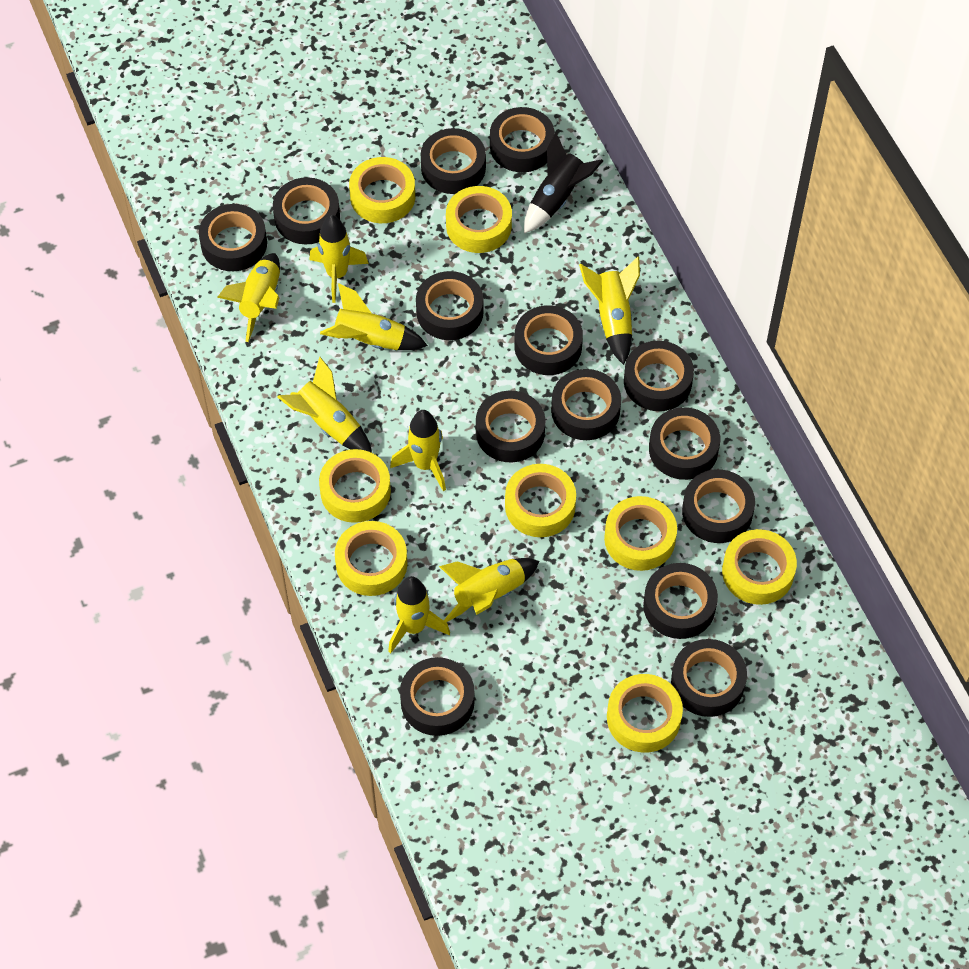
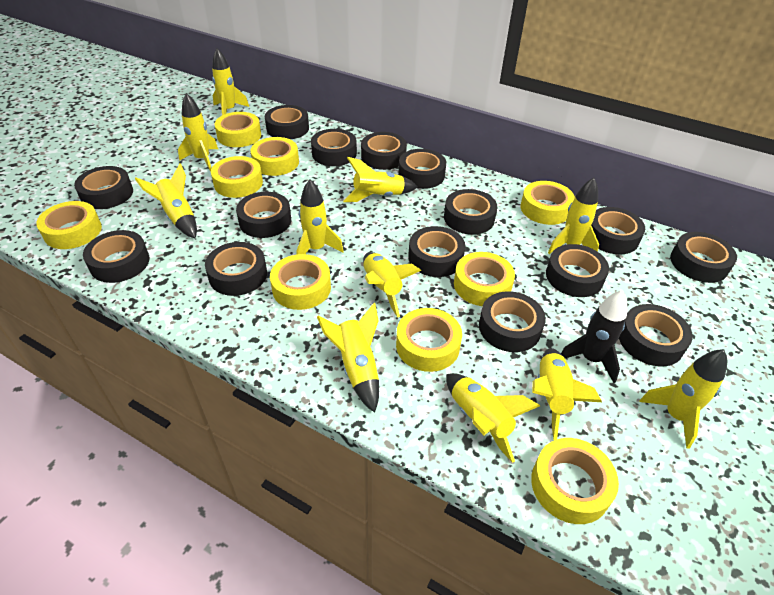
black tape: 14 -> 15
yellow rocket: 8 -> 11
yellow tape: 8 -> 9

